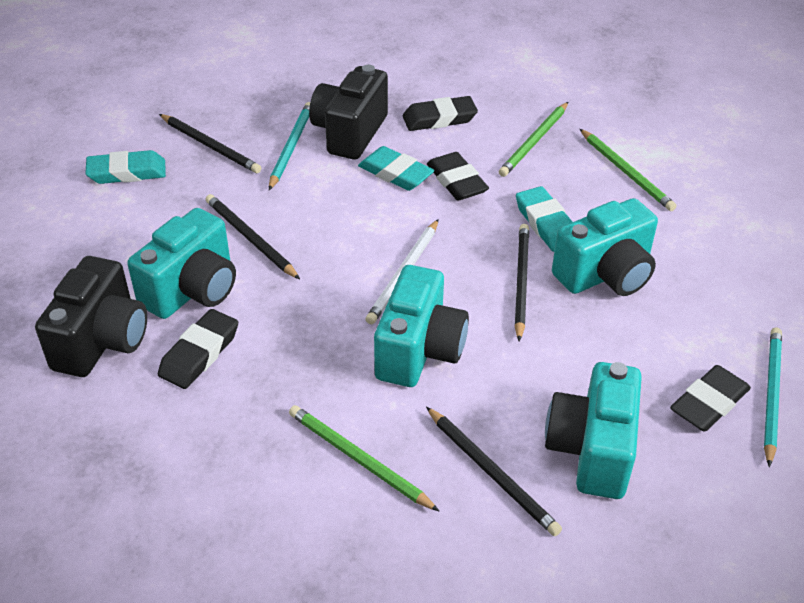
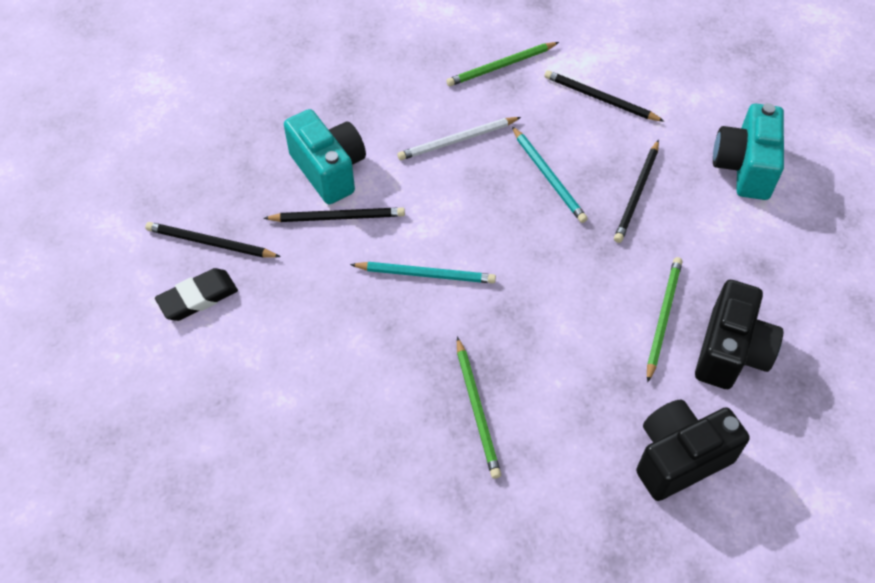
black eraser: 4 -> 1
turquoise camera: 4 -> 2
turquoise eraser: 3 -> 0

